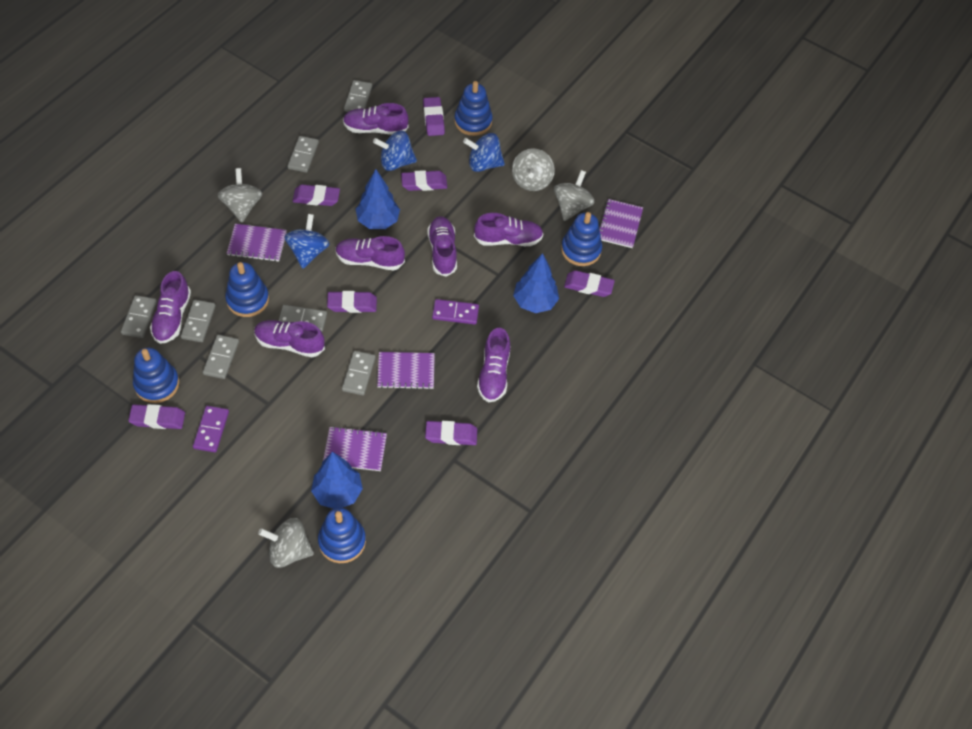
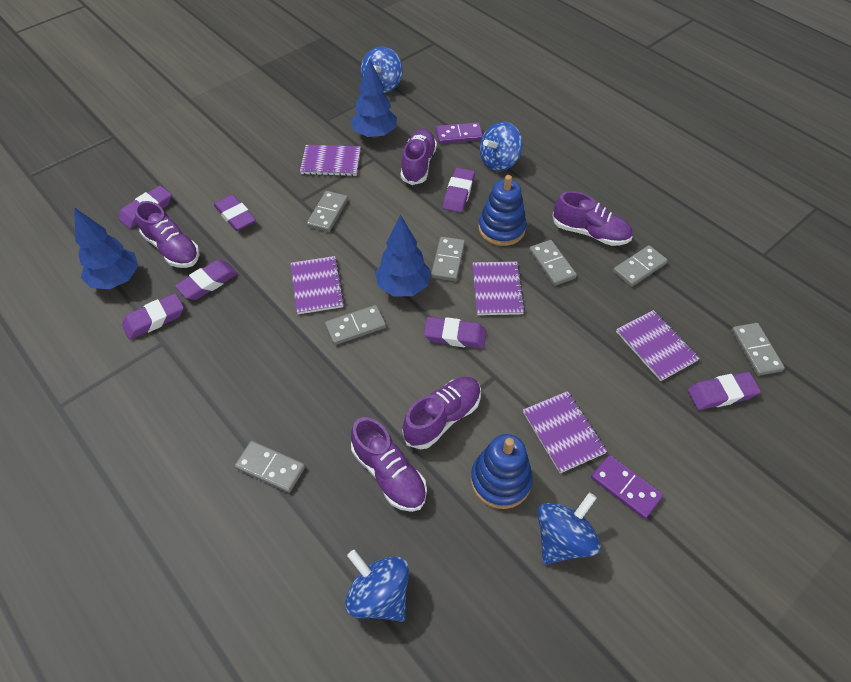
blue spinning top: 3 -> 4
blue stacking toy: 5 -> 2
grey spinning top: 4 -> 0
purple notebook: 4 -> 5
purple shoe: 7 -> 5

